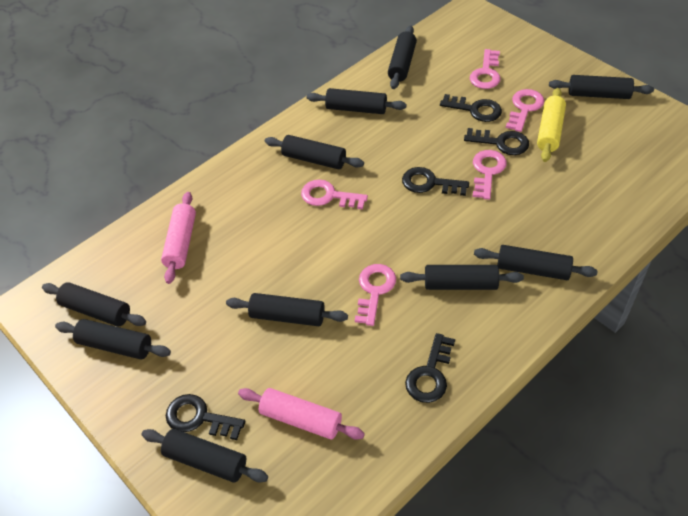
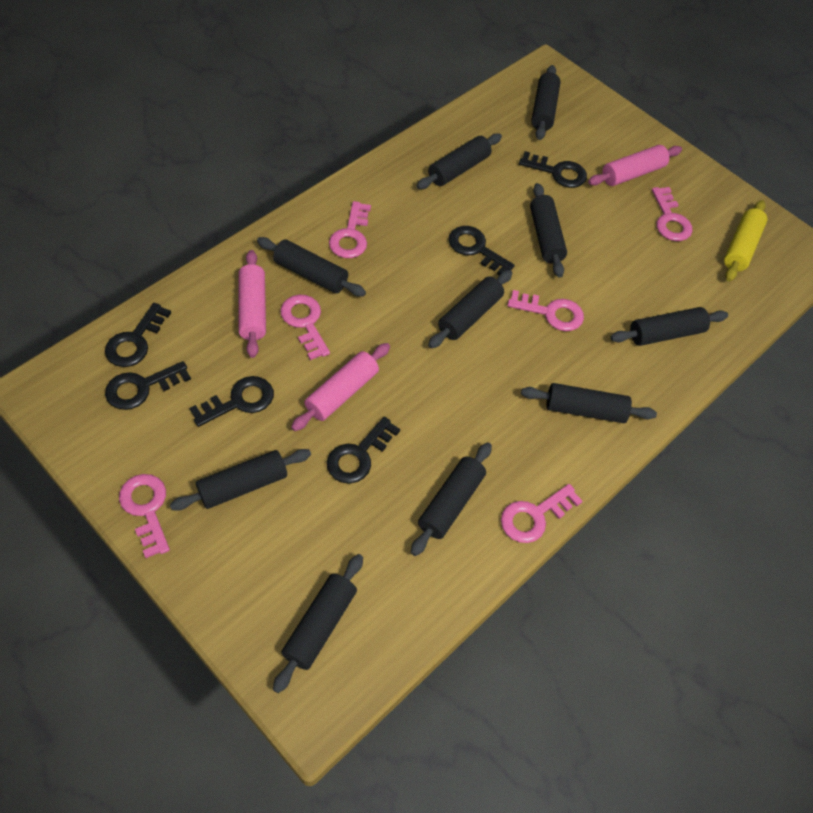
black key: 5 -> 6
pink key: 5 -> 6
pink rolling pin: 2 -> 3

